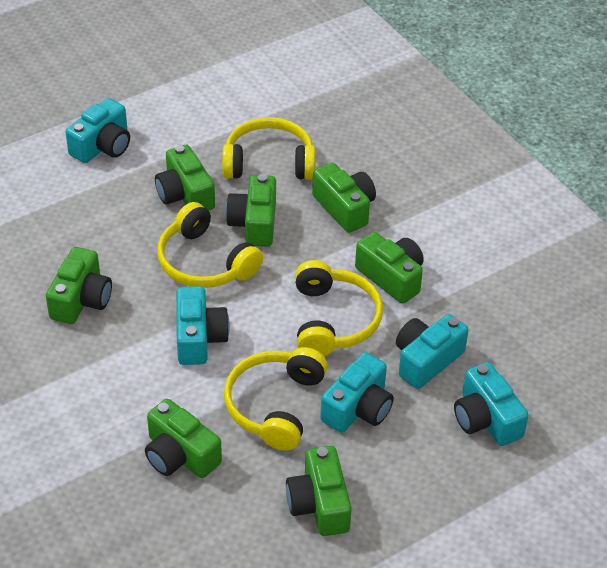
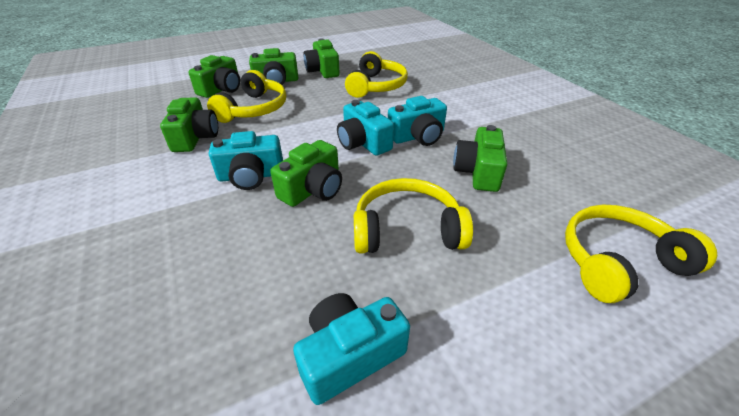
green camera: 7 -> 6
turquoise camera: 5 -> 4

